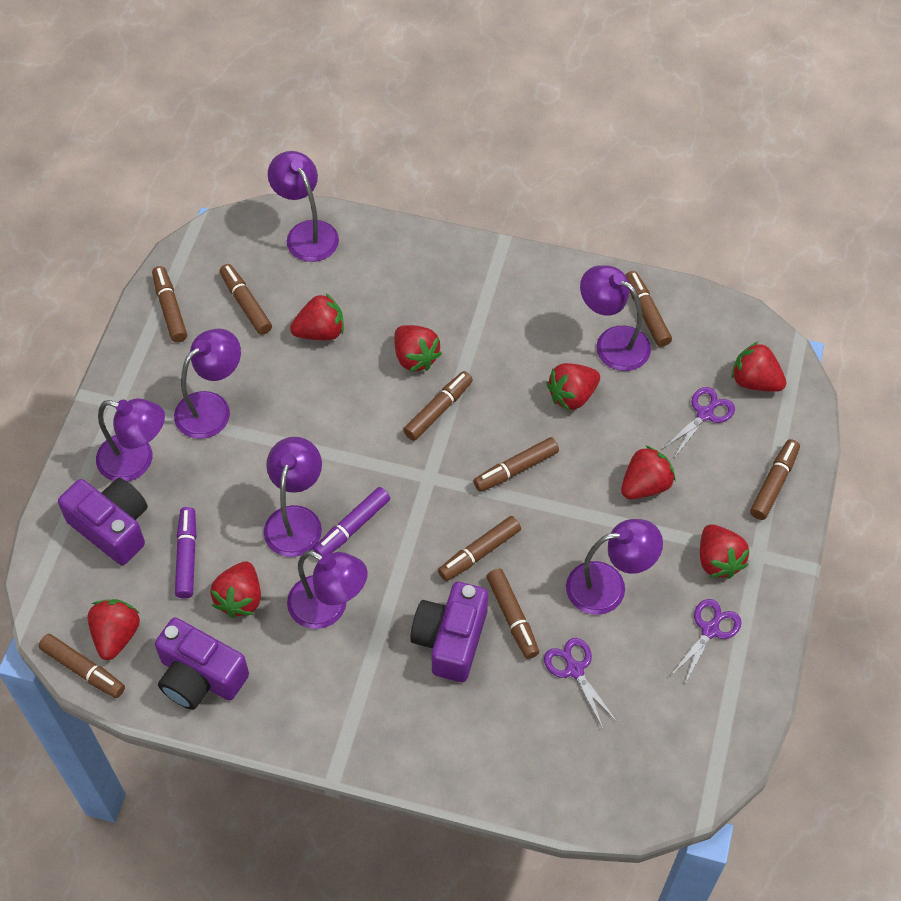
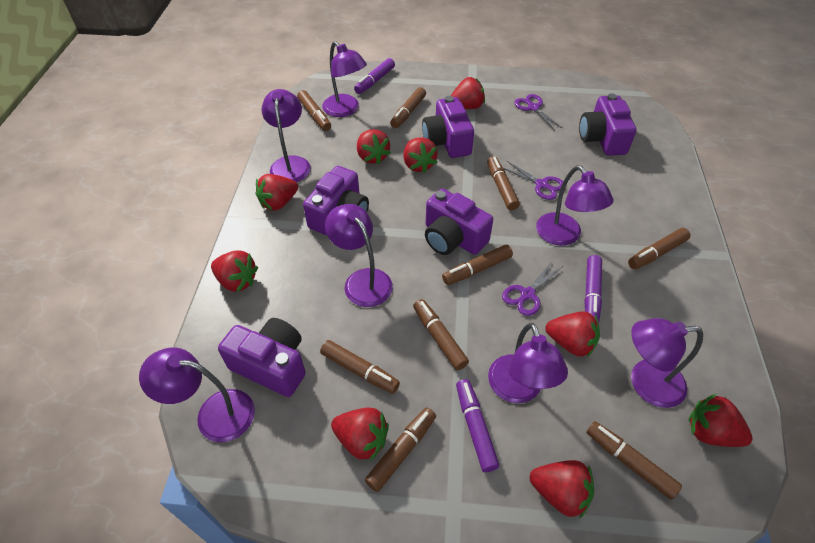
purple camera: 3 -> 5
purple marker: 2 -> 3
red strawberry: 8 -> 9

